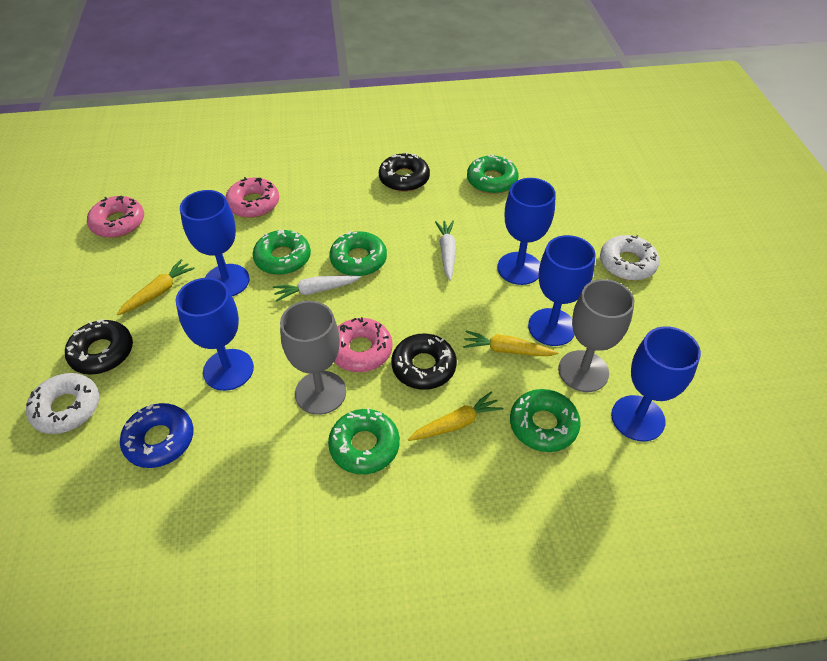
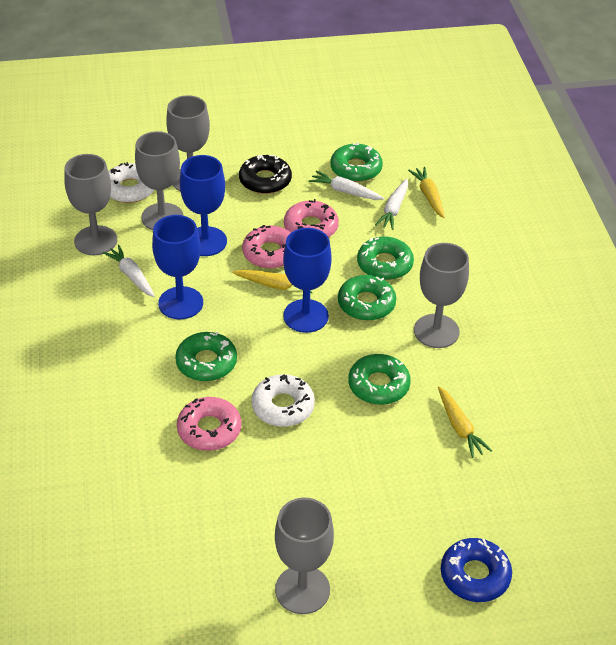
black donut: 3 -> 1
blue goblet: 5 -> 3
grey goblet: 2 -> 5
white carrot: 2 -> 3

